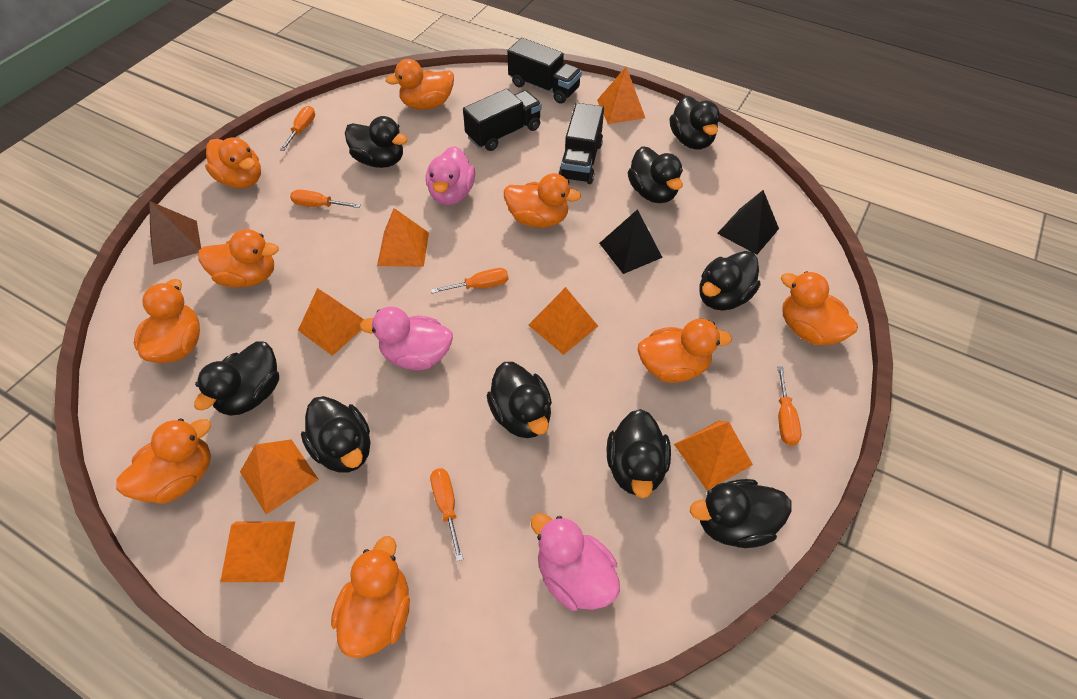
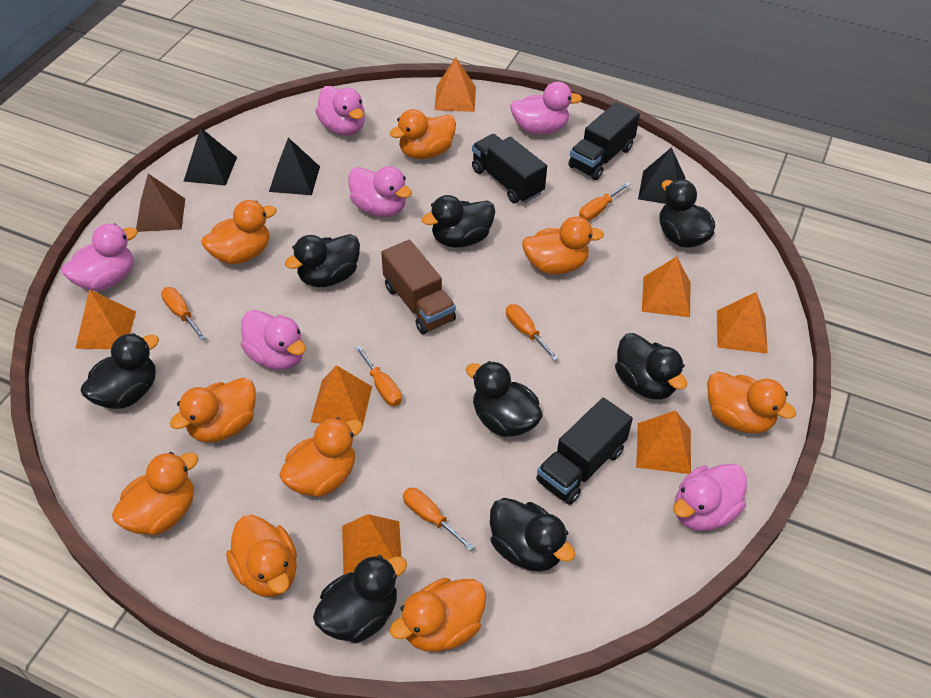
black duck: 9 -> 8
black pyramid: 2 -> 3
brown truck: 0 -> 1
pink duck: 3 -> 6

